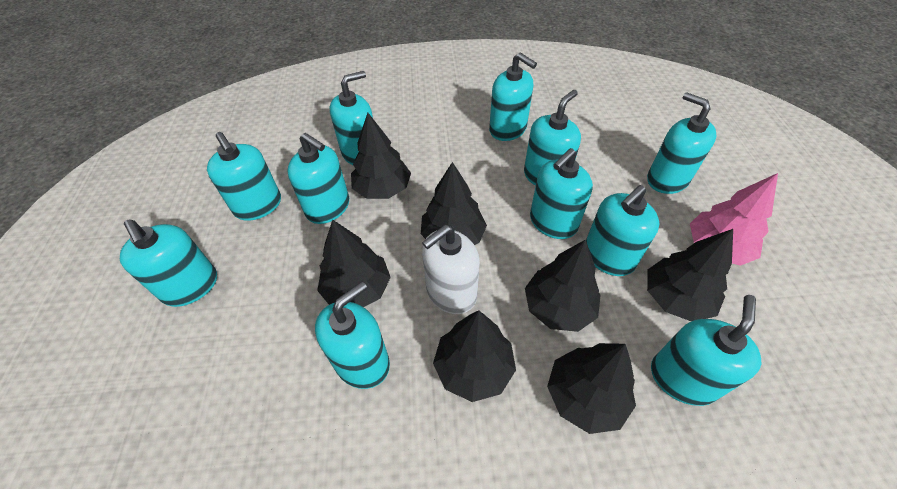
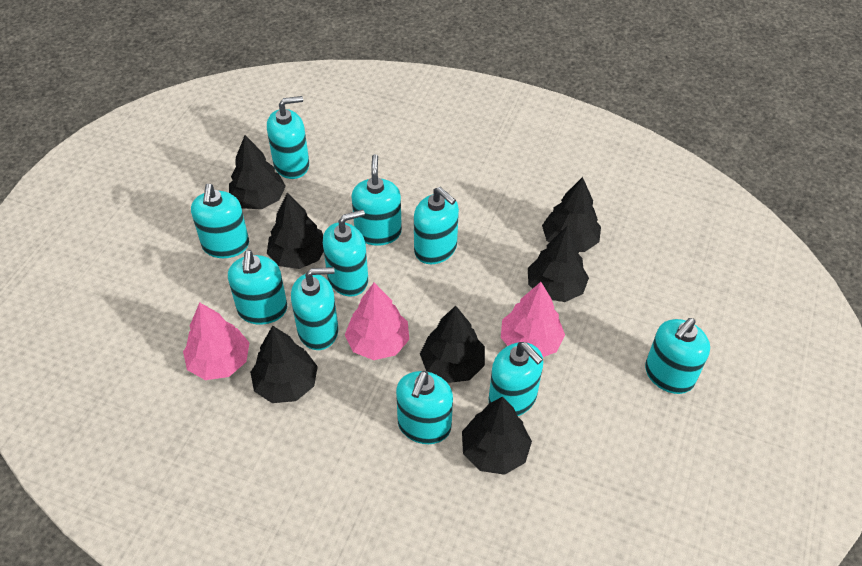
pink tree: 1 -> 3
turquoise soap dispenser: 11 -> 10
white soap dispenser: 1 -> 0

